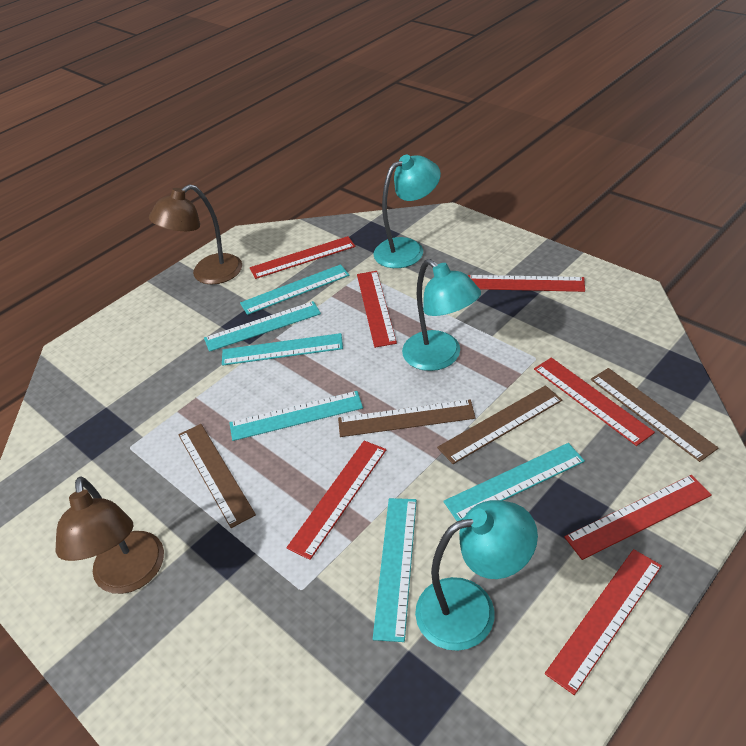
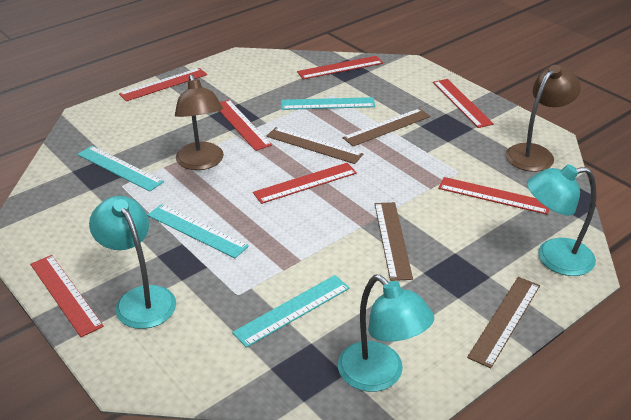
turquoise ruler: 6 -> 4

